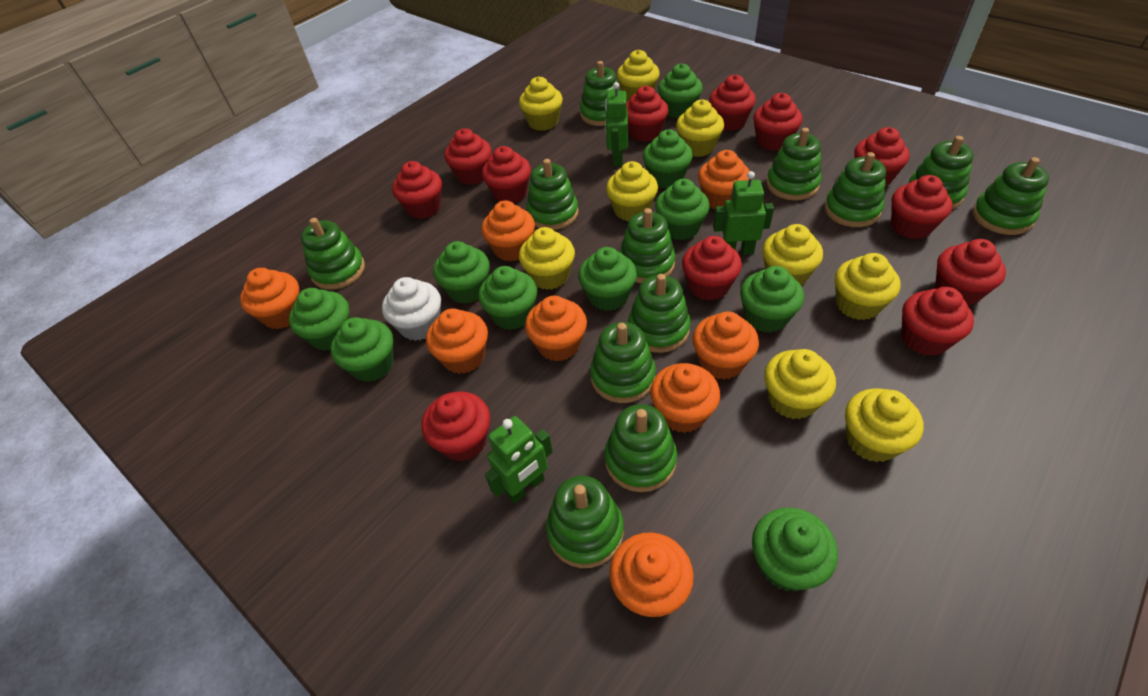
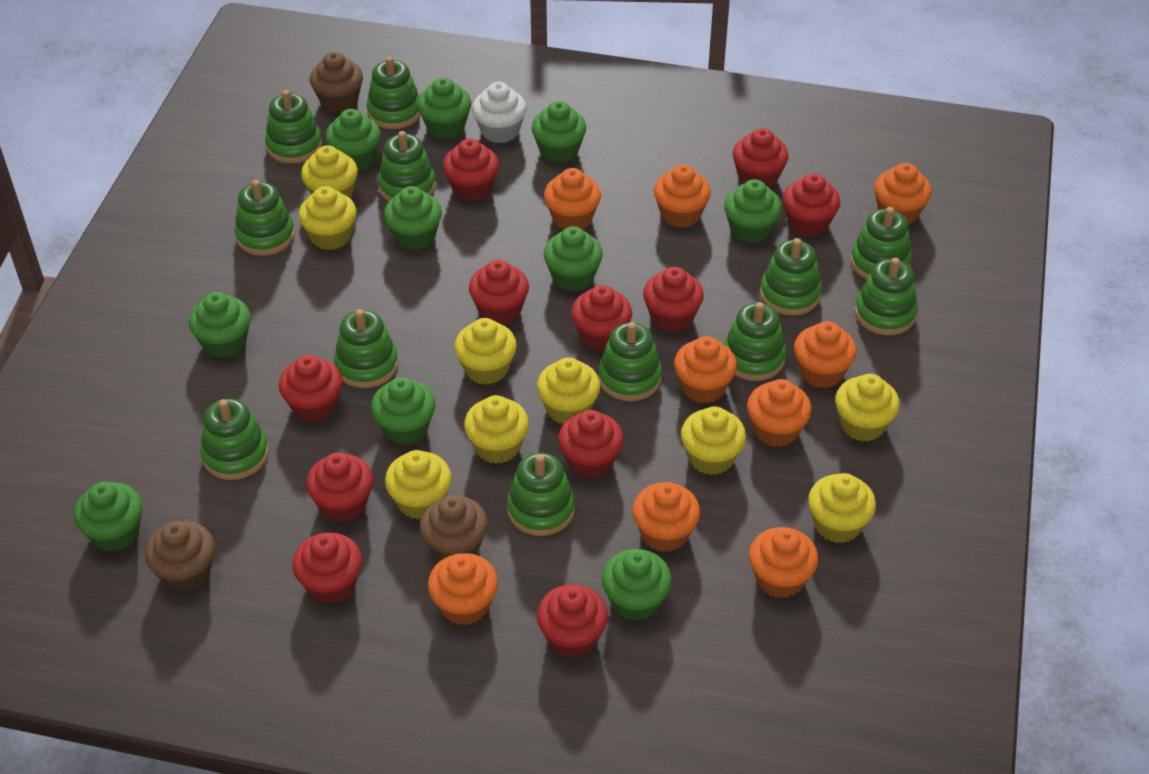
brown cupcake: 0 -> 3
green robot: 3 -> 0
orange cupcake: 8 -> 9
red cupcake: 12 -> 11

